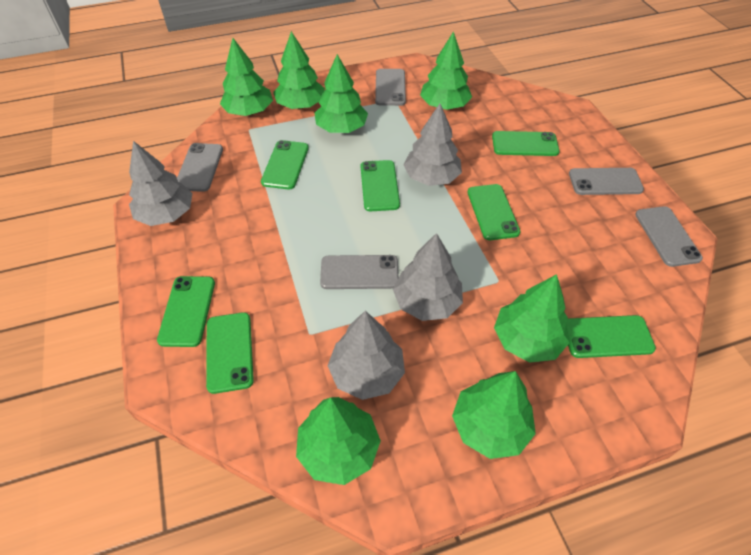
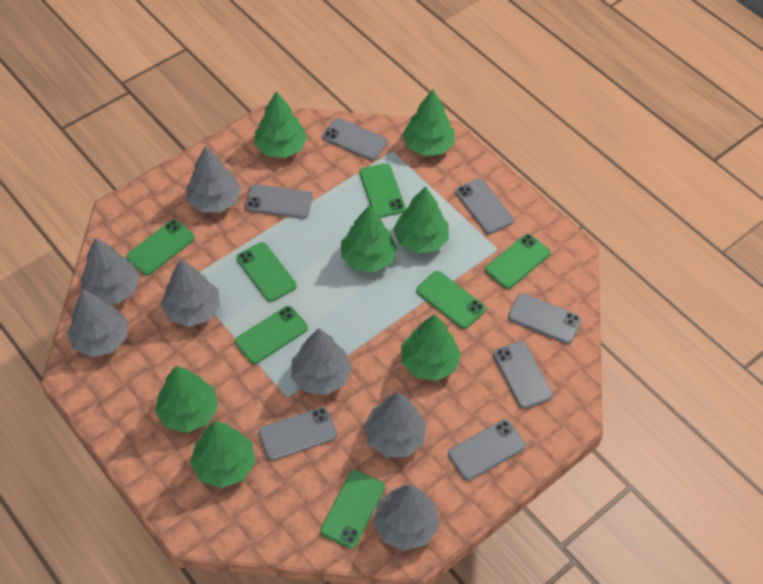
grey phone: 5 -> 7
grey tree: 4 -> 7

